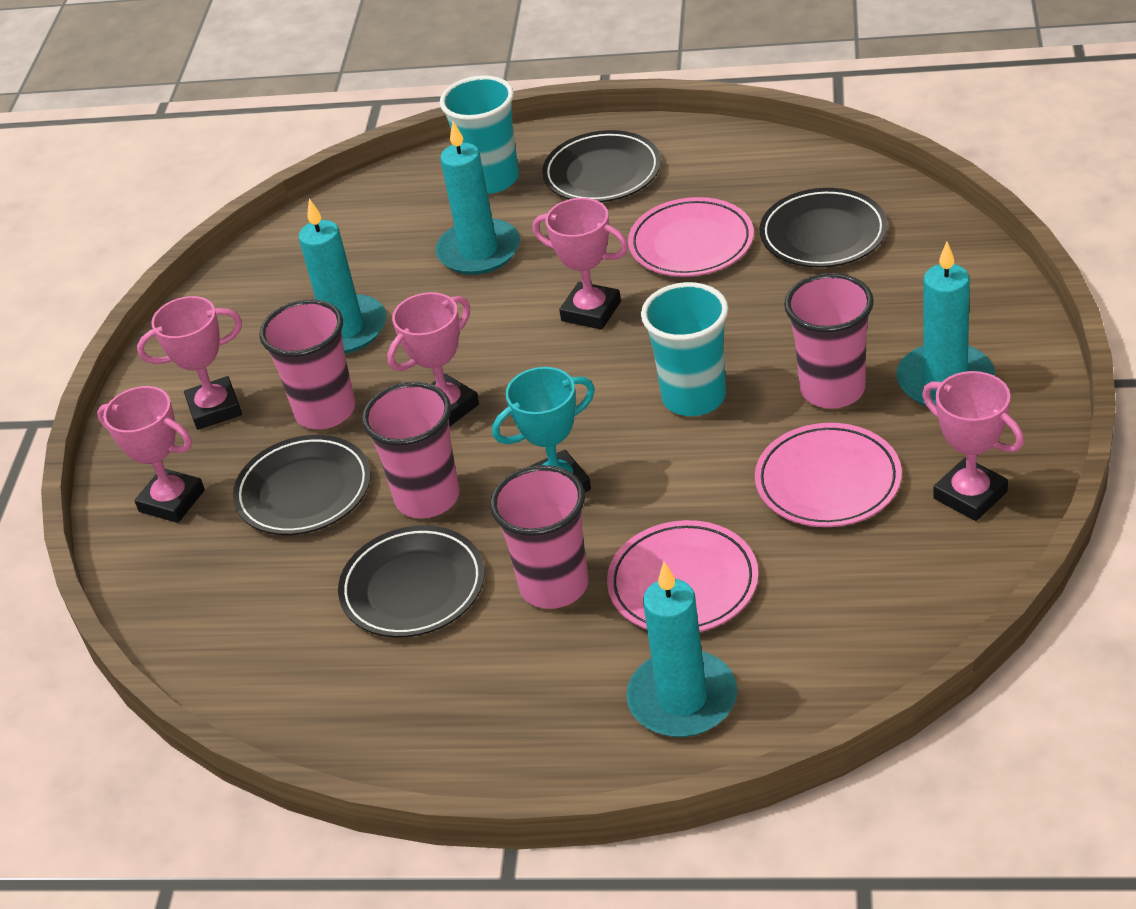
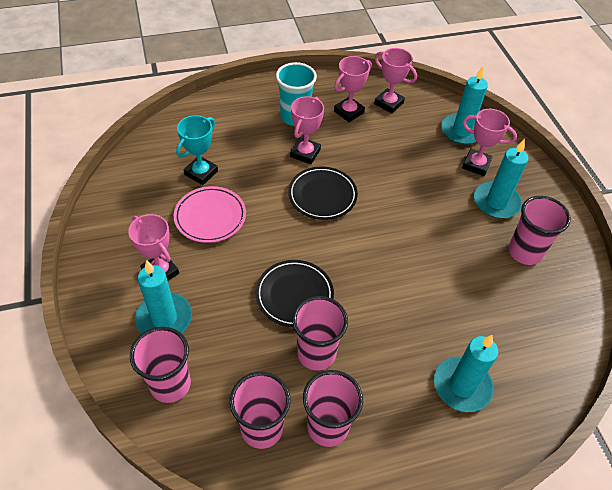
black plate: 4 -> 2
pink cup: 4 -> 5
pink plate: 3 -> 1
turquoise cup: 2 -> 1

